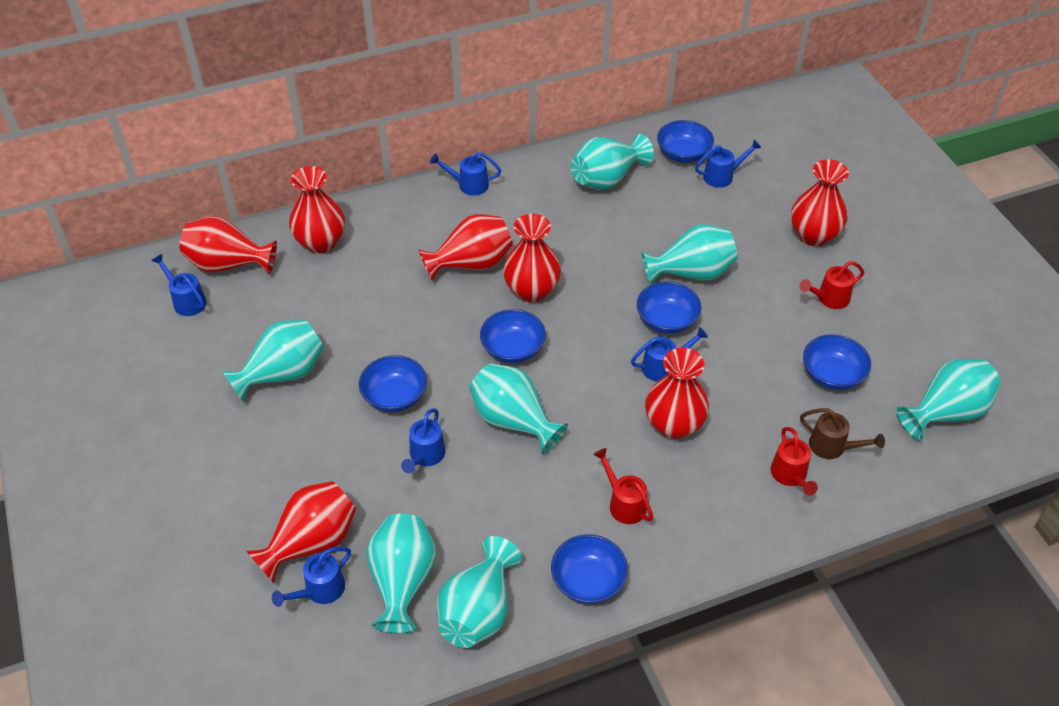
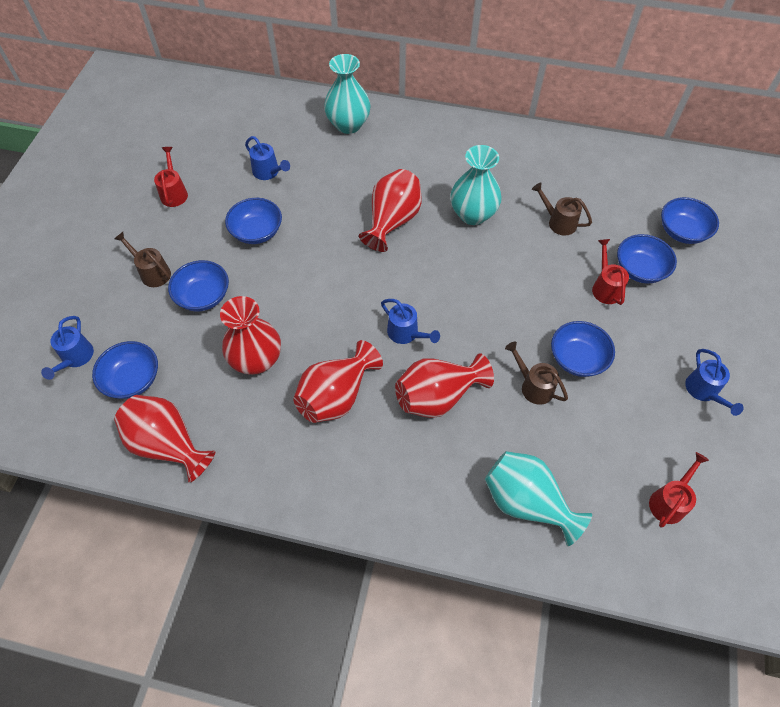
blue watering can: 6 -> 4
brown watering can: 1 -> 3
red vase: 7 -> 5
turquoise vase: 7 -> 3

